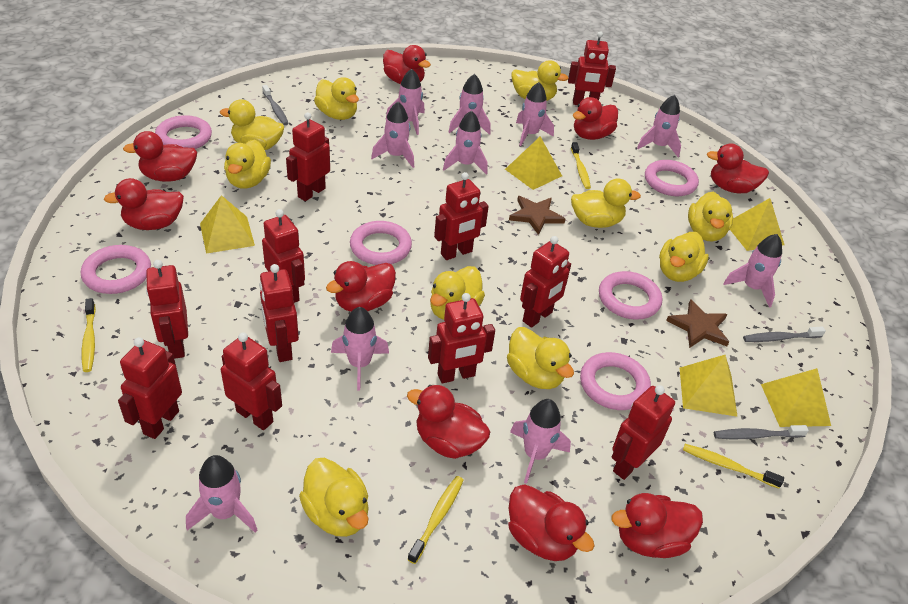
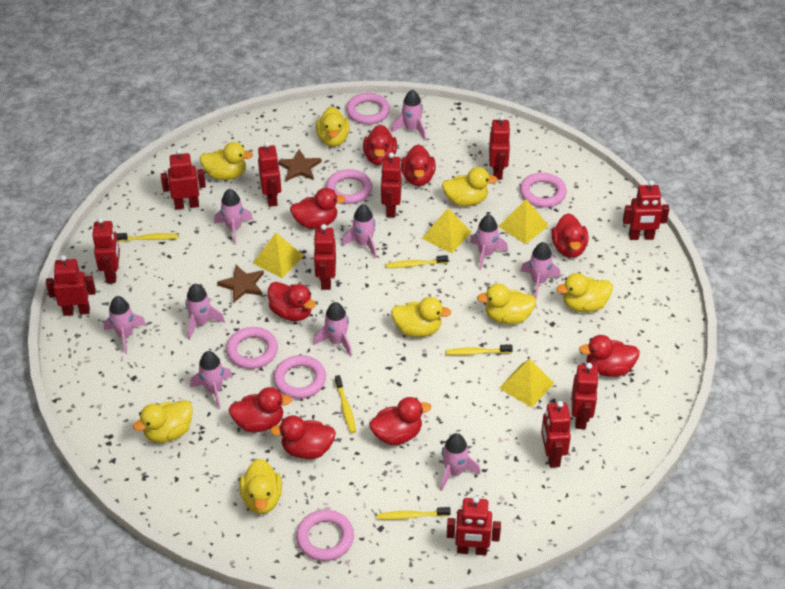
grey toothbrush: 3 -> 0
yellow duck: 10 -> 8
yellow pyramid: 5 -> 4
yellow toothbrush: 4 -> 5

